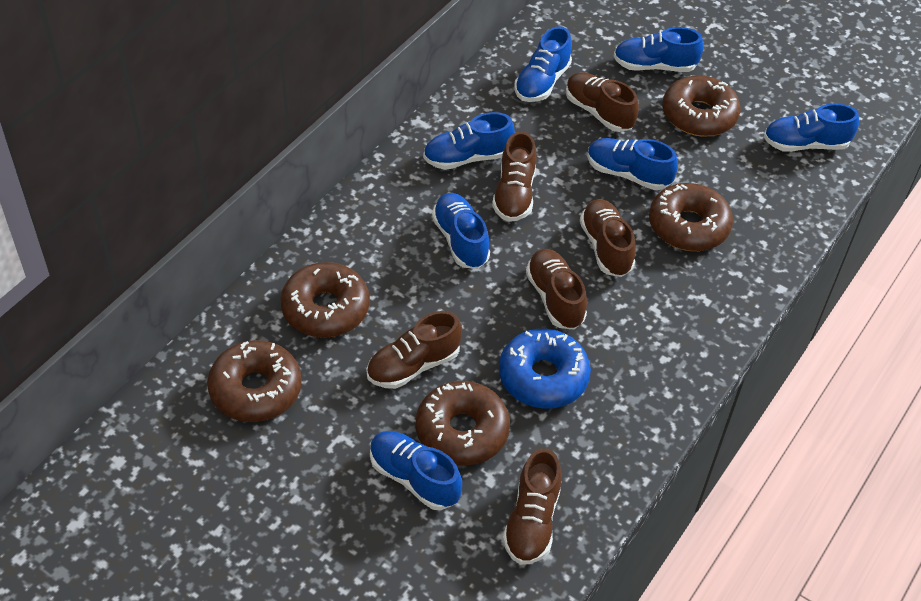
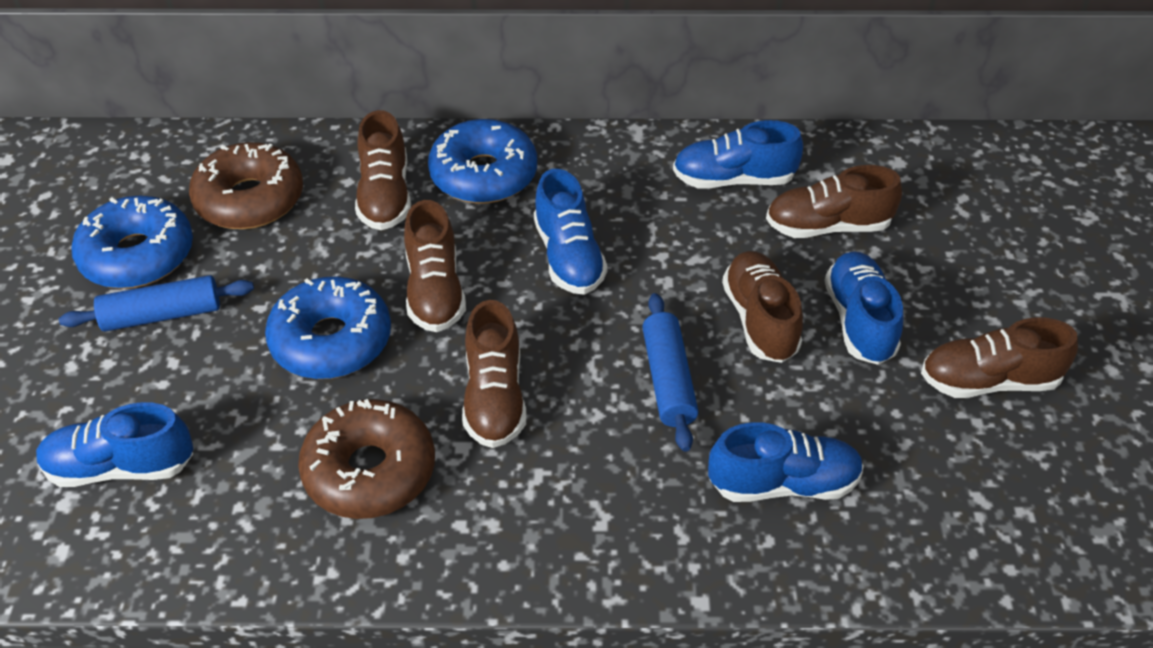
blue donut: 1 -> 3
blue rolling pin: 0 -> 2
blue shoe: 7 -> 5
brown donut: 5 -> 2

